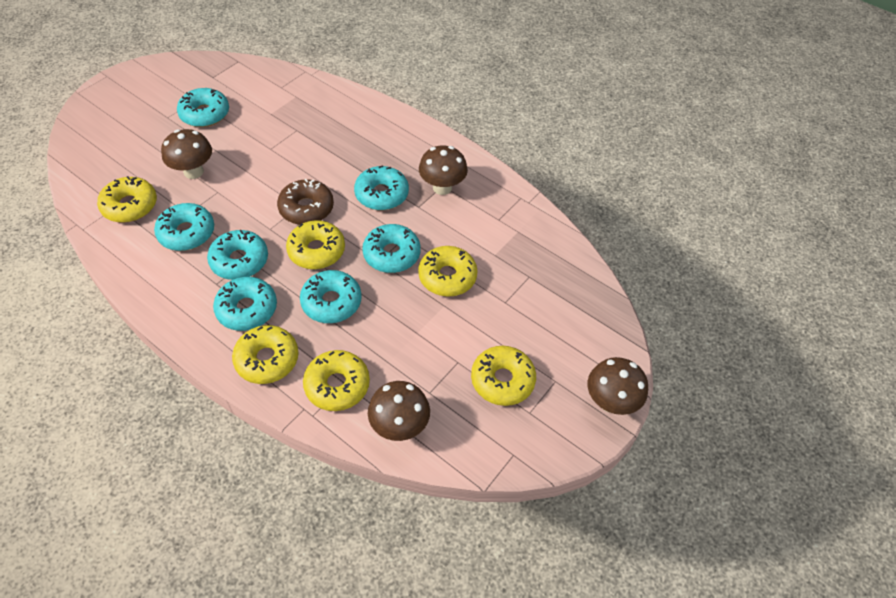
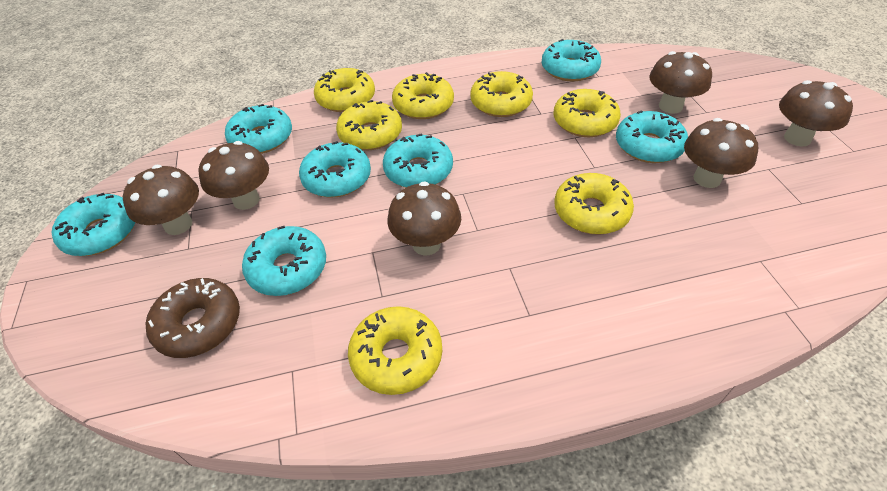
brown mushroom: 4 -> 6
yellow donut: 6 -> 7

